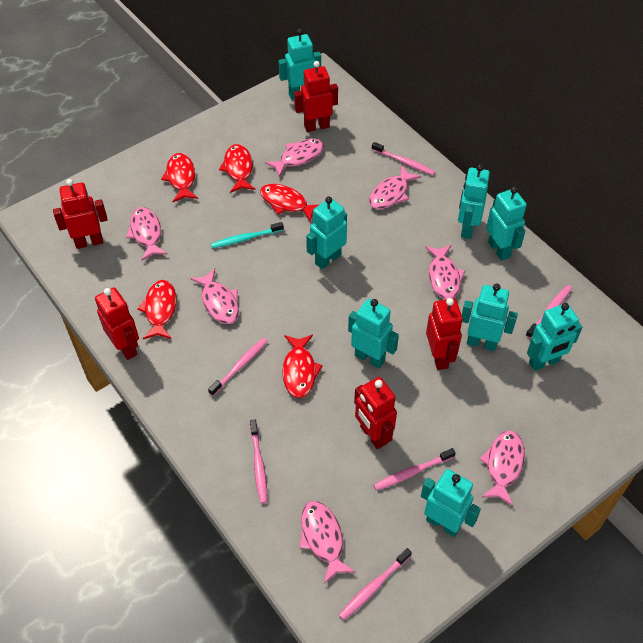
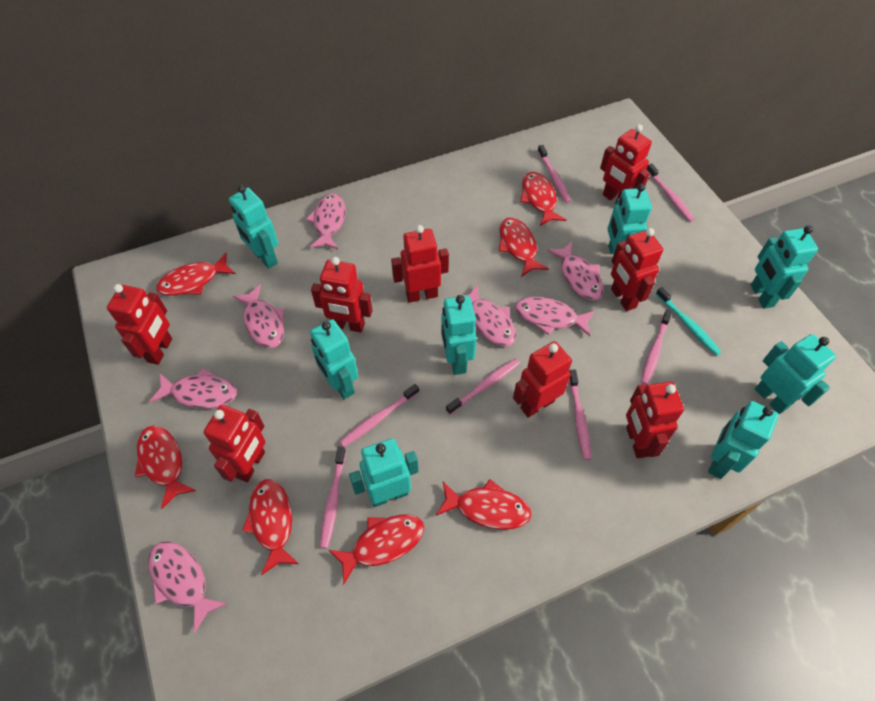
pink toothbrush: 6 -> 7
red fish: 5 -> 7
red robot: 5 -> 8

